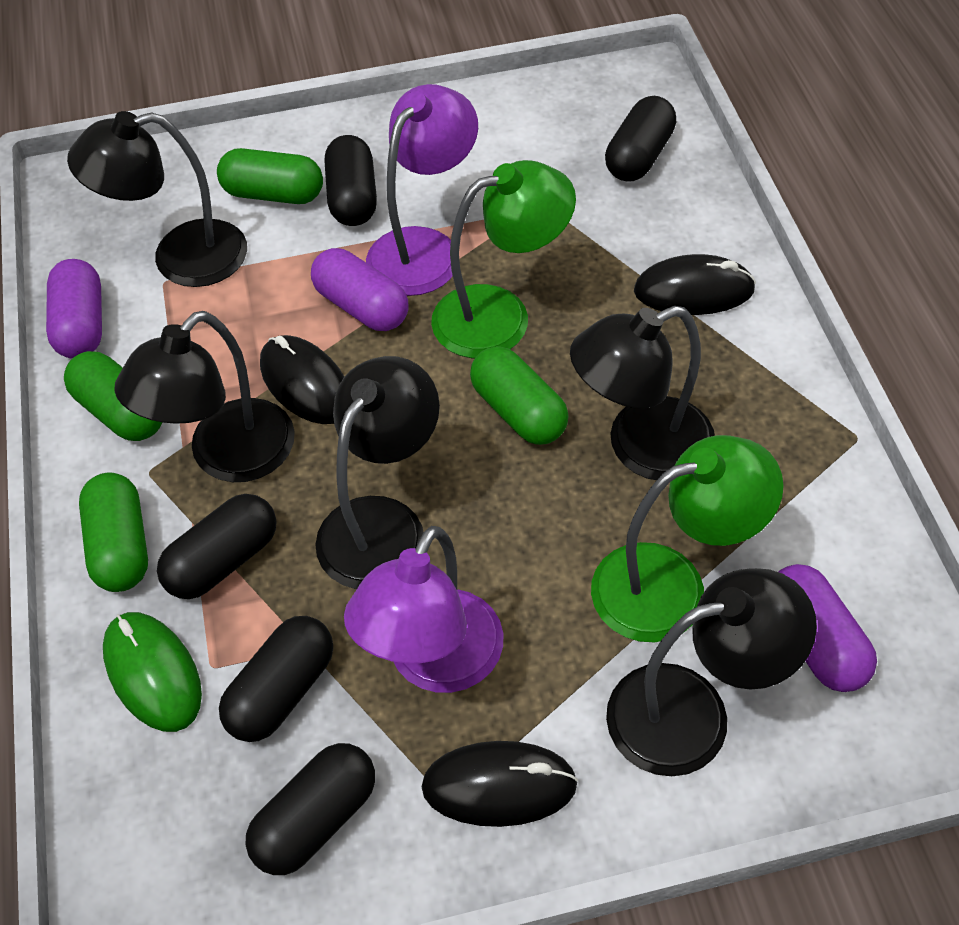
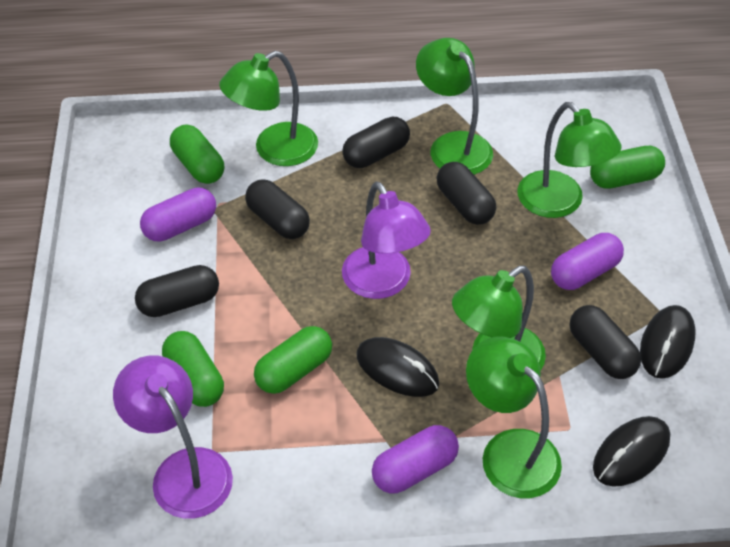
black lamp: 5 -> 0
green lamp: 2 -> 5
green mouse: 1 -> 0

